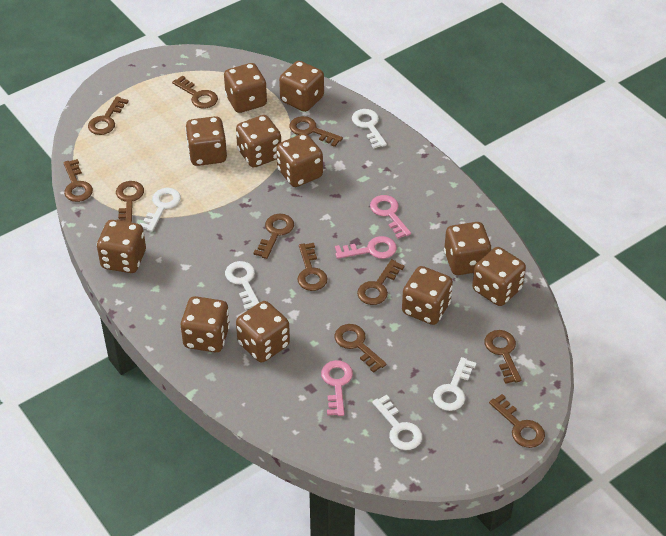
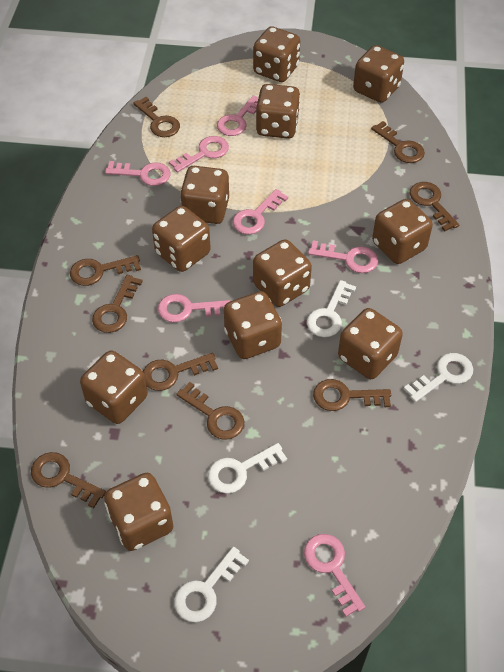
brown key: 11 -> 9
pink key: 3 -> 7
white key: 5 -> 4

